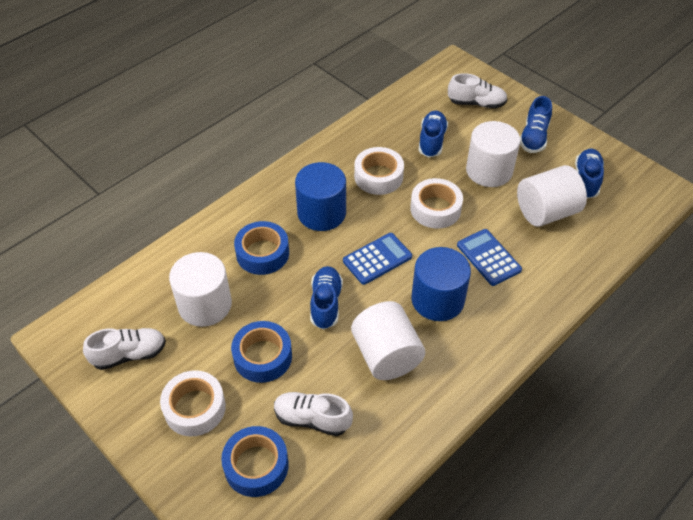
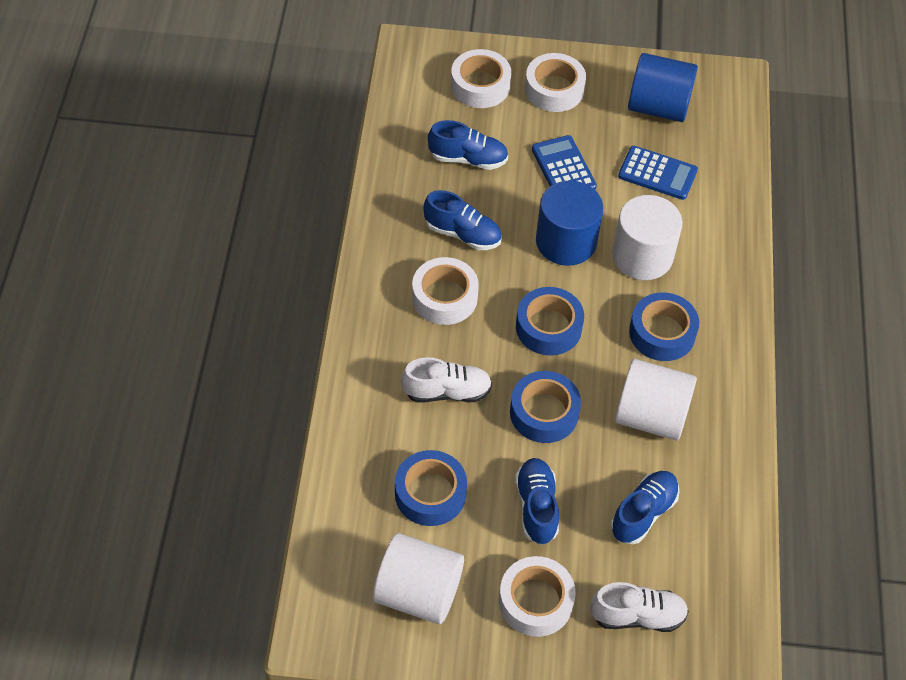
blue tape: 3 -> 4
white cylinder: 4 -> 3
white shoe: 3 -> 2
white tape: 3 -> 4

